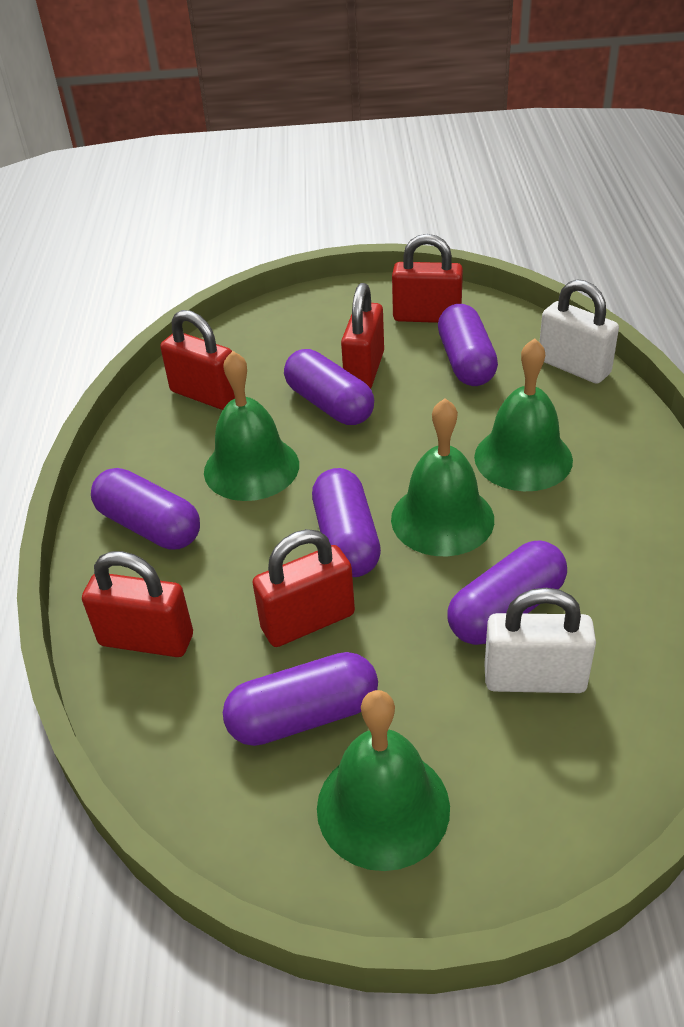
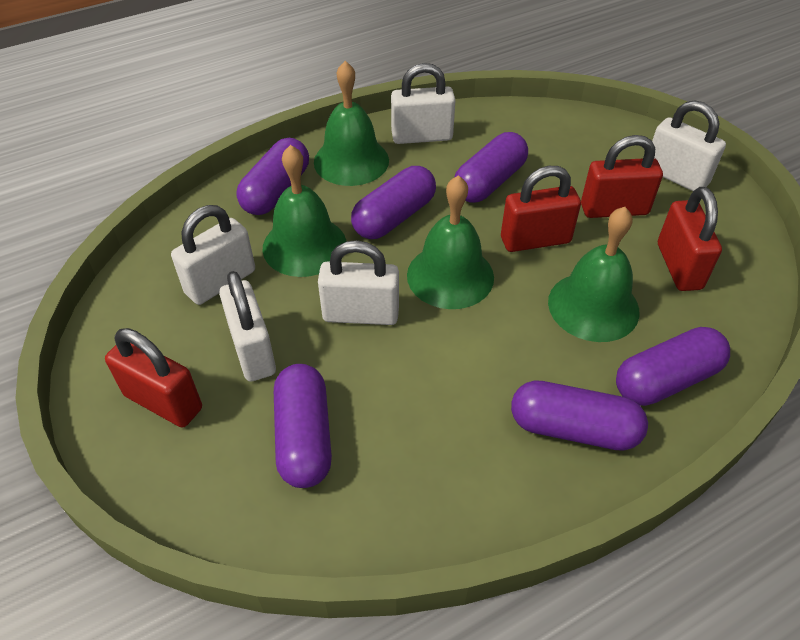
red padlock: 5 -> 4
white padlock: 2 -> 5

